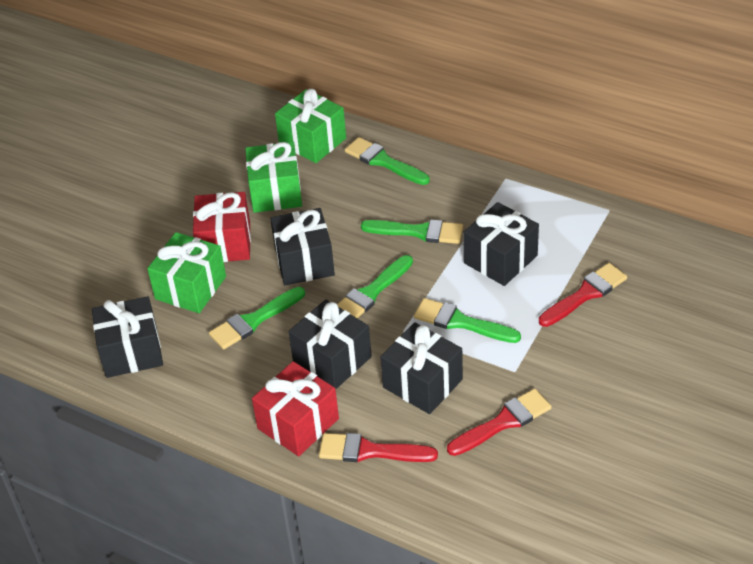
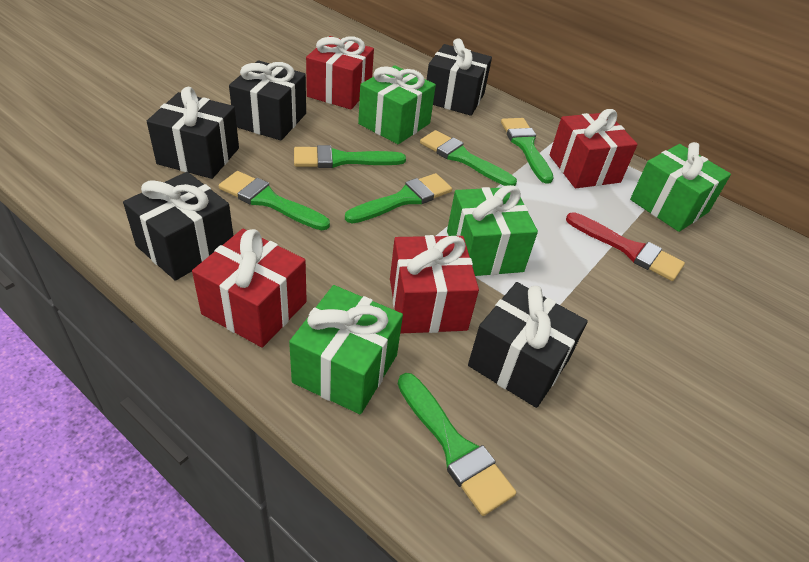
green brush: 5 -> 6
green gift: 3 -> 4
red brush: 3 -> 1
red gift: 2 -> 4

